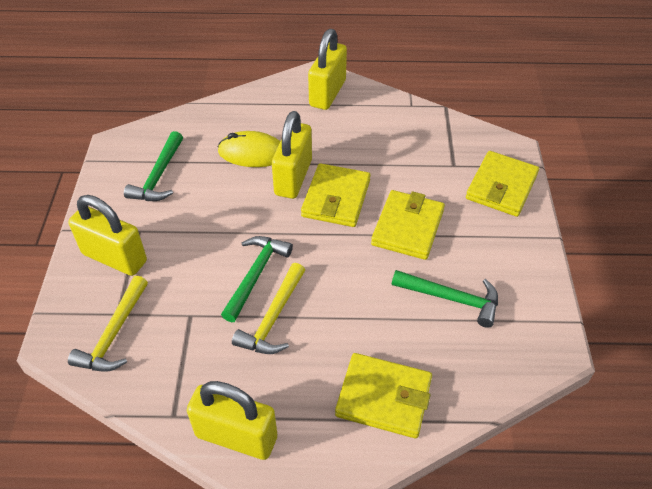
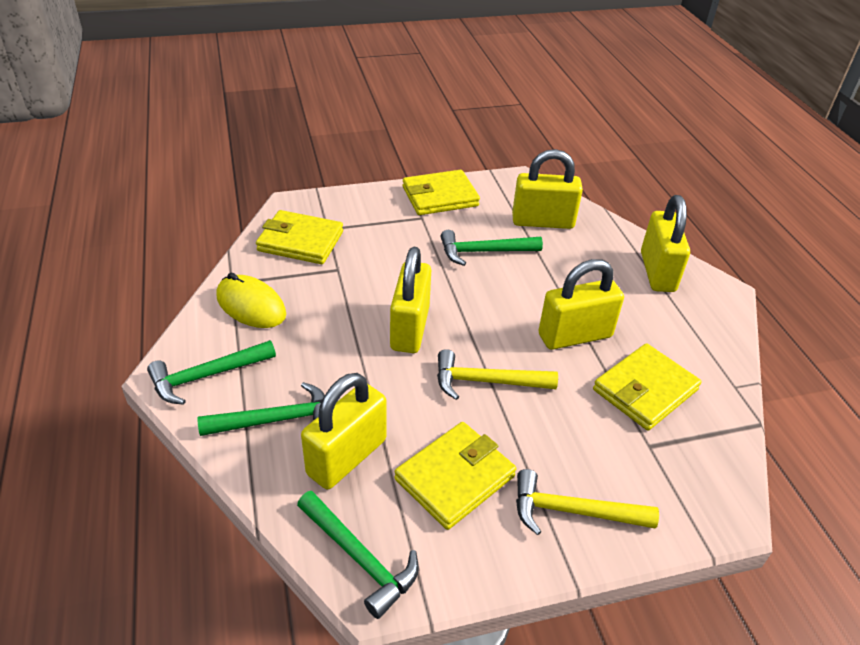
green hammer: 3 -> 4
yellow padlock: 4 -> 5

